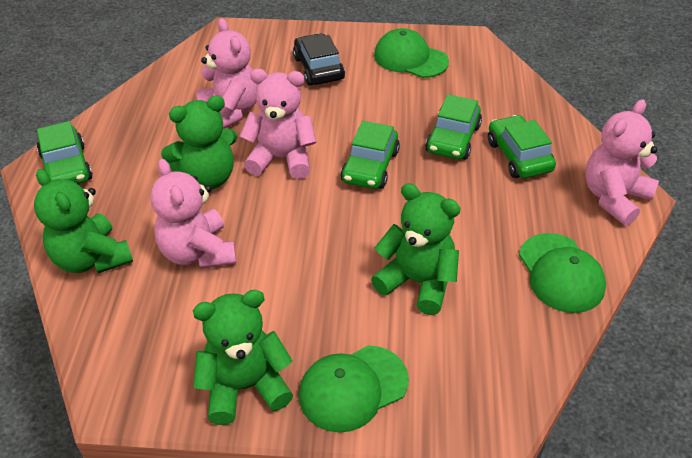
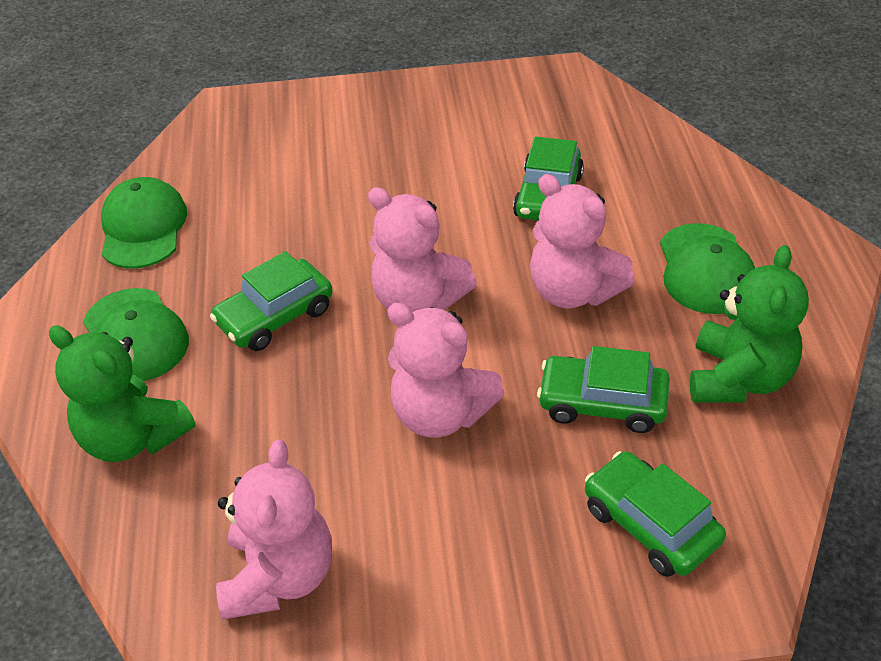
black car: 1 -> 0
green teddy bear: 4 -> 2

